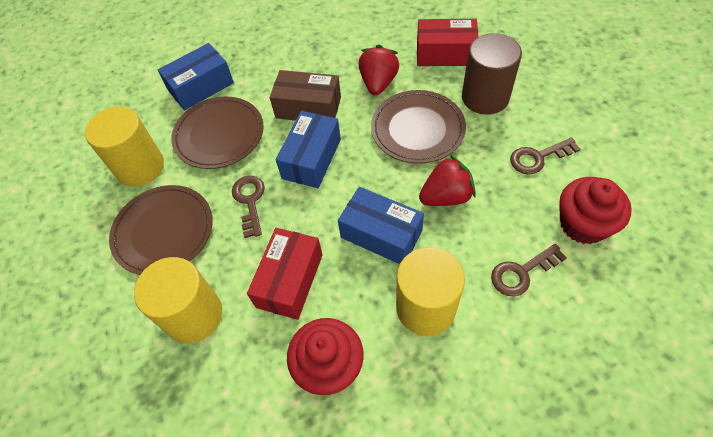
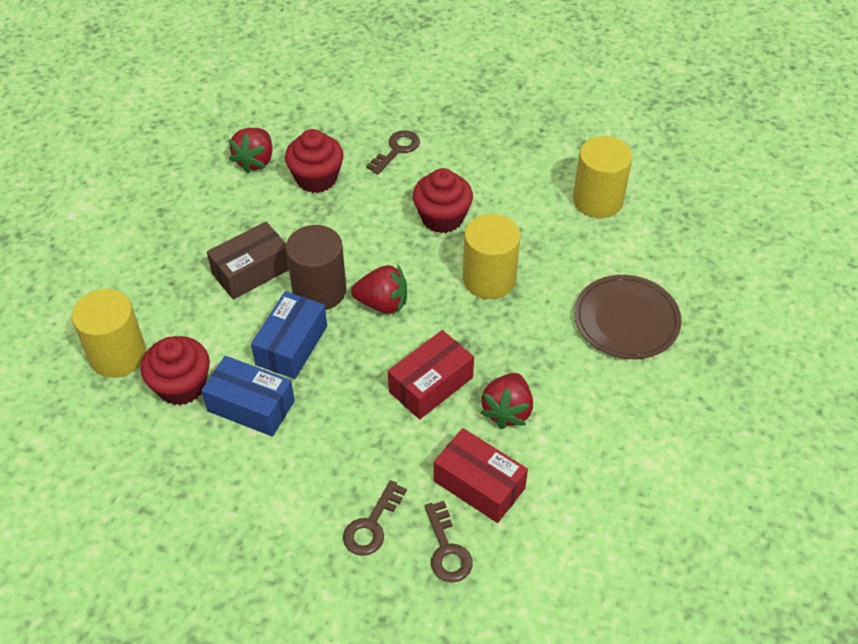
blue box: 3 -> 2
brown plate: 3 -> 1
red cupcake: 2 -> 3
red strawberry: 2 -> 3

